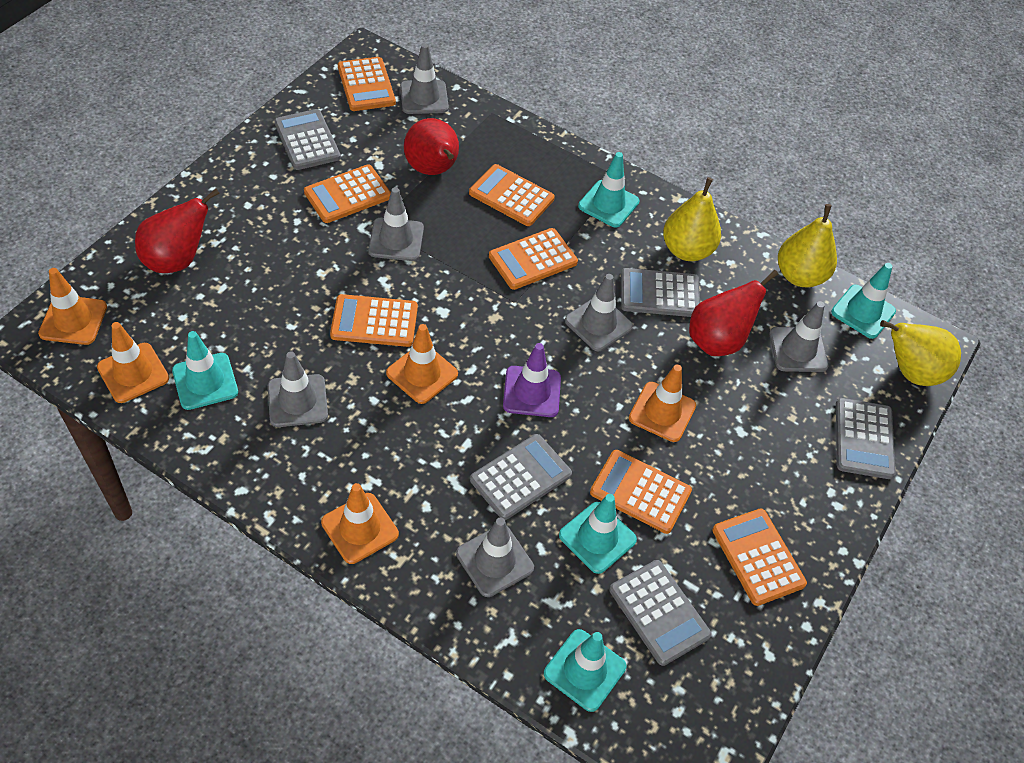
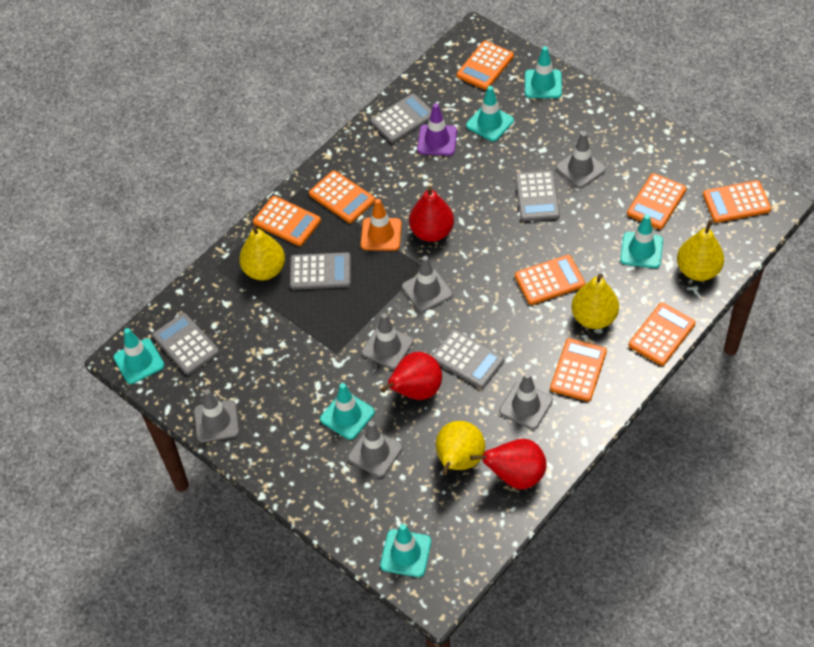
orange calculator: 7 -> 8
orange traffic cone: 5 -> 1
turquoise traffic cone: 5 -> 6
yellow pear: 3 -> 4

